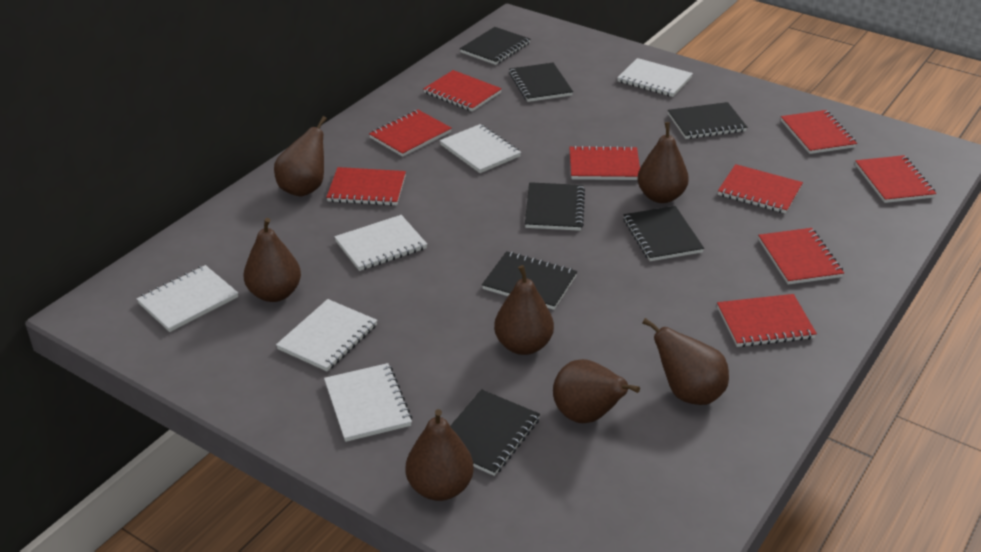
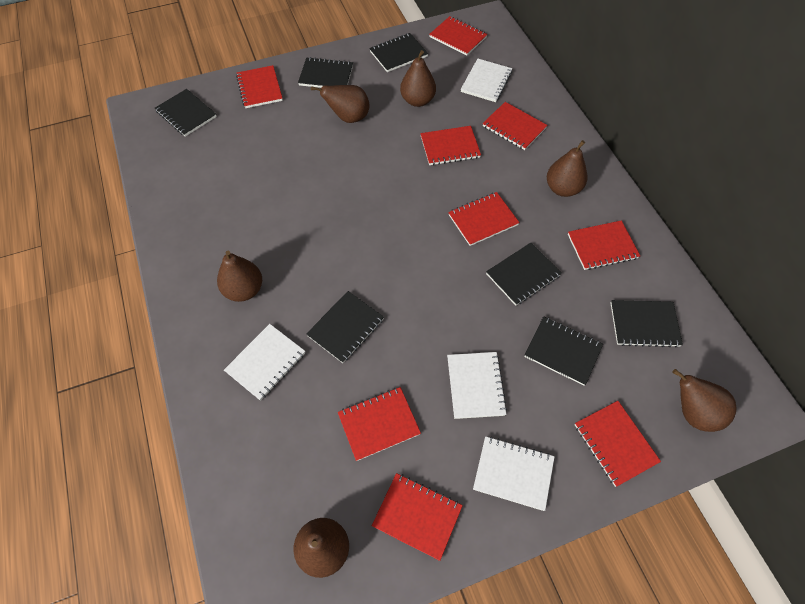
brown pear: 7 -> 6
white notebook: 6 -> 4

